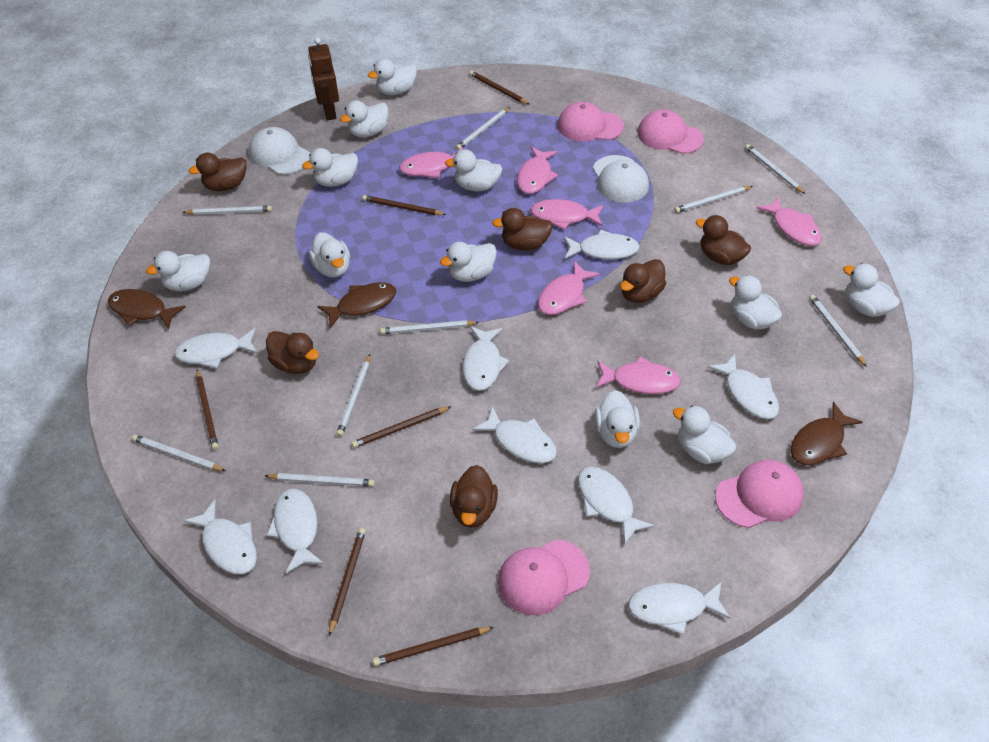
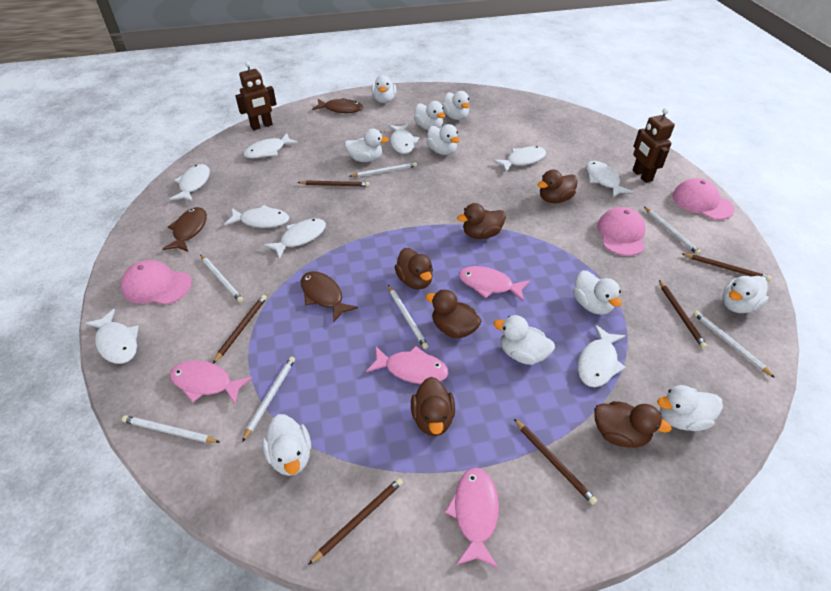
brown robot: 1 -> 2
pink cap: 4 -> 3
pink fish: 6 -> 4
white cap: 2 -> 0
white duck: 11 -> 10
white pencil: 9 -> 7

